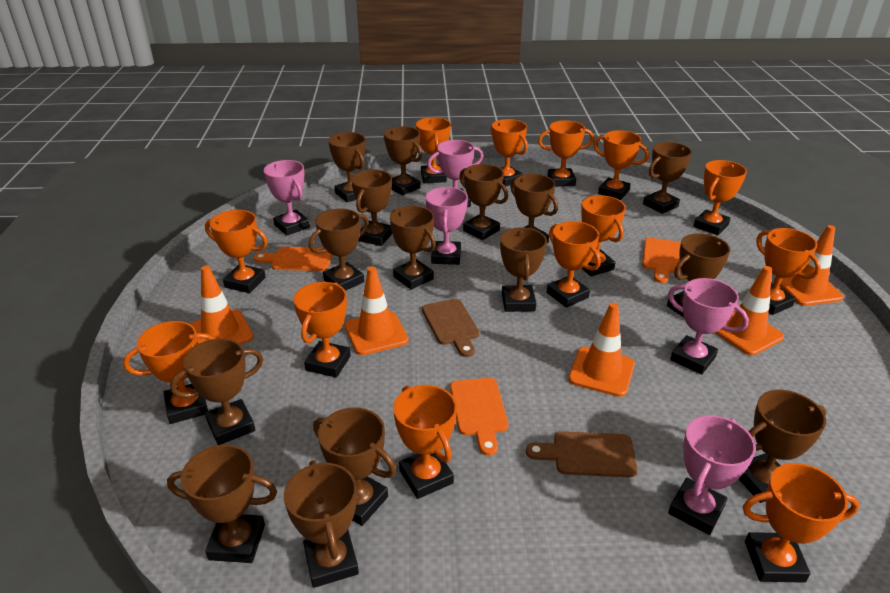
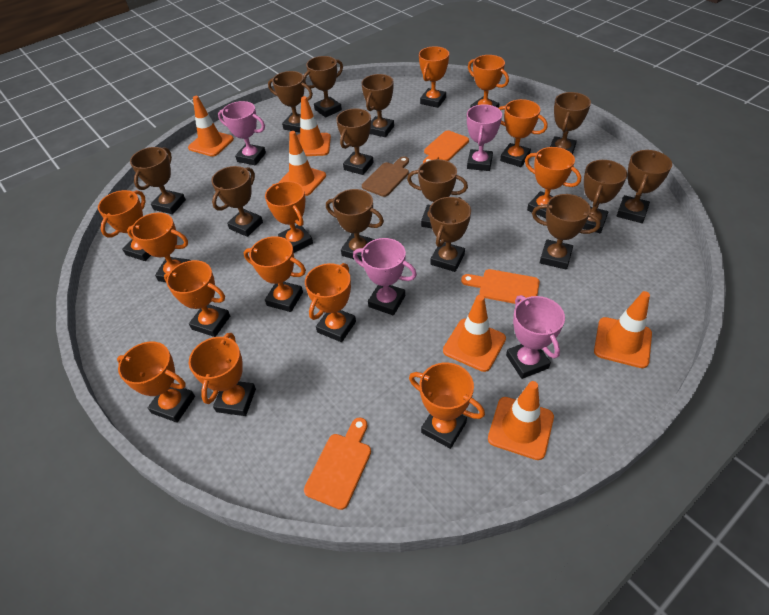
brown cutting board: 2 -> 1
brown trophy: 15 -> 13
orange traffic cone: 5 -> 6
pink trophy: 5 -> 4

